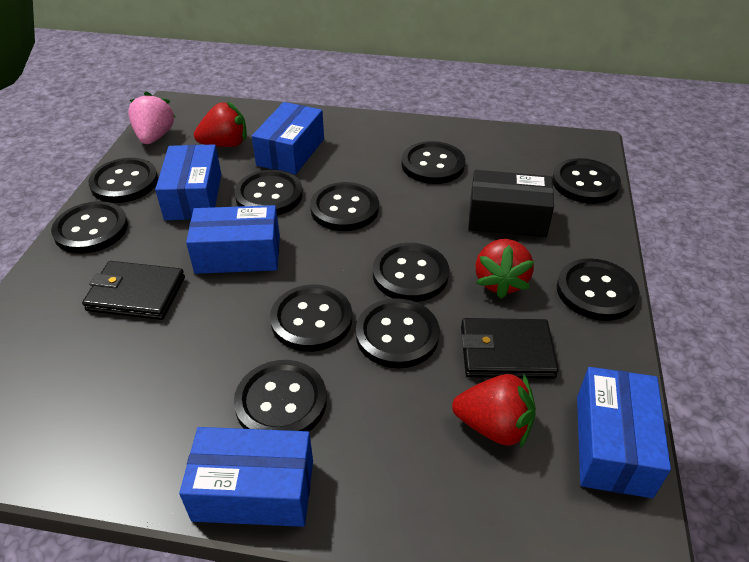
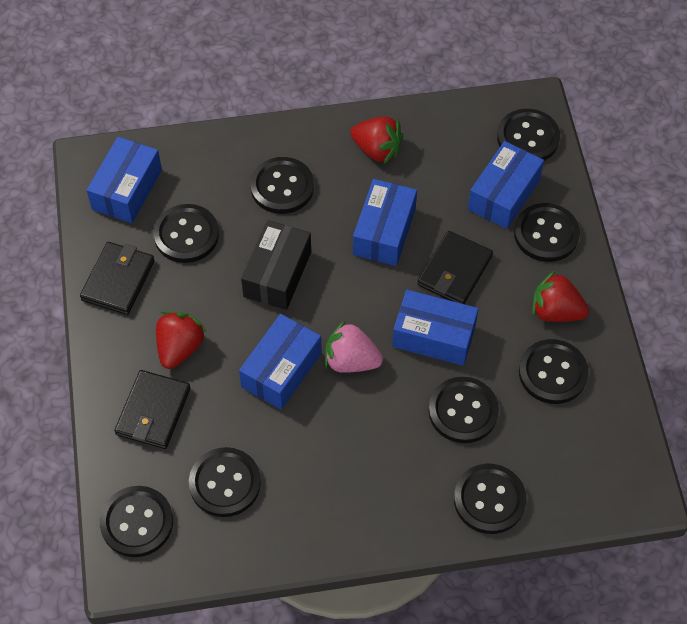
black button: 11 -> 9
black wallet: 2 -> 3

